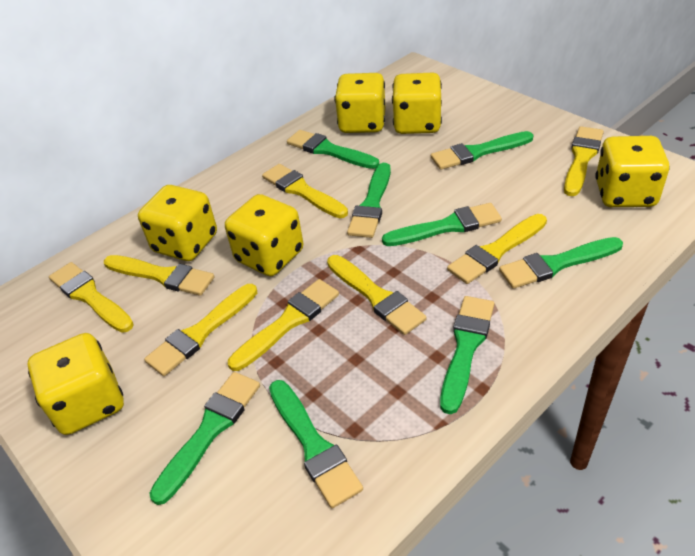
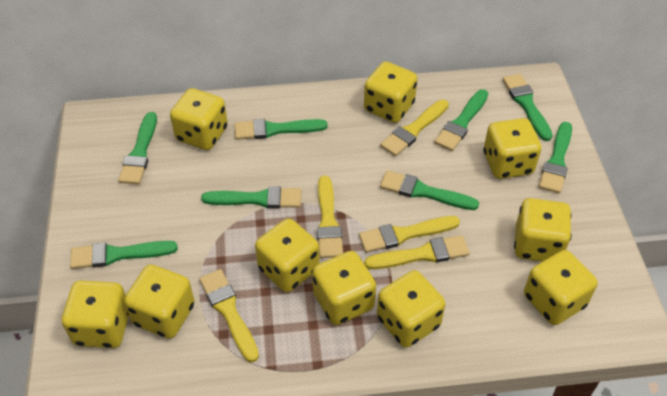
yellow brush: 8 -> 5
yellow dice: 6 -> 10

